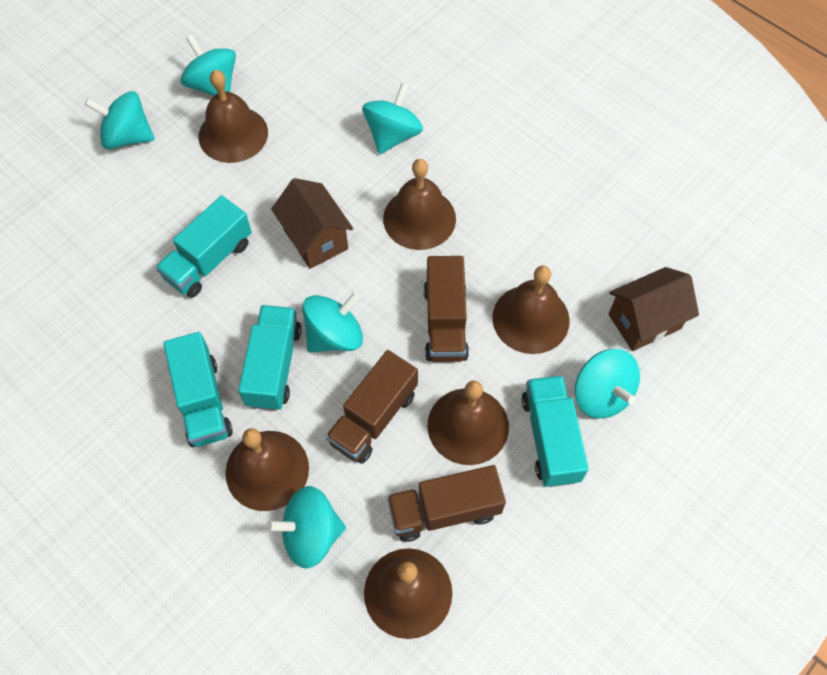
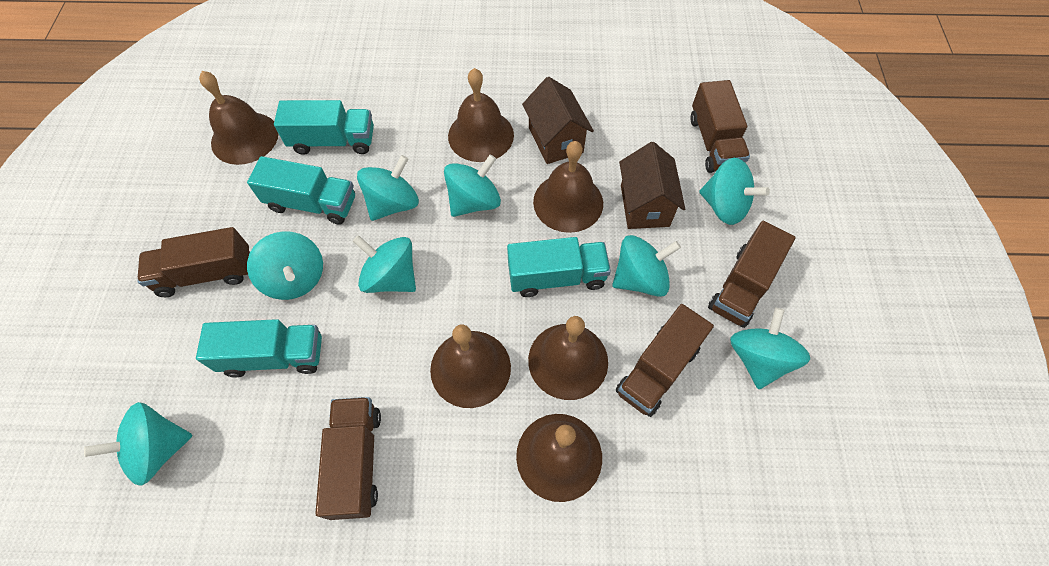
brown truck: 3 -> 5
turquoise spinning top: 6 -> 8

